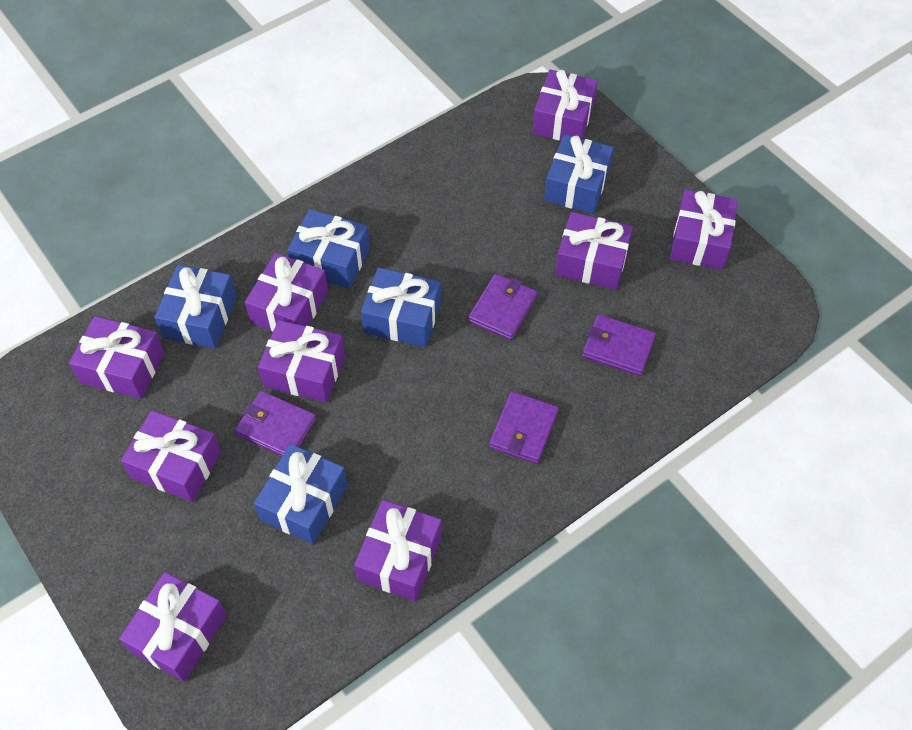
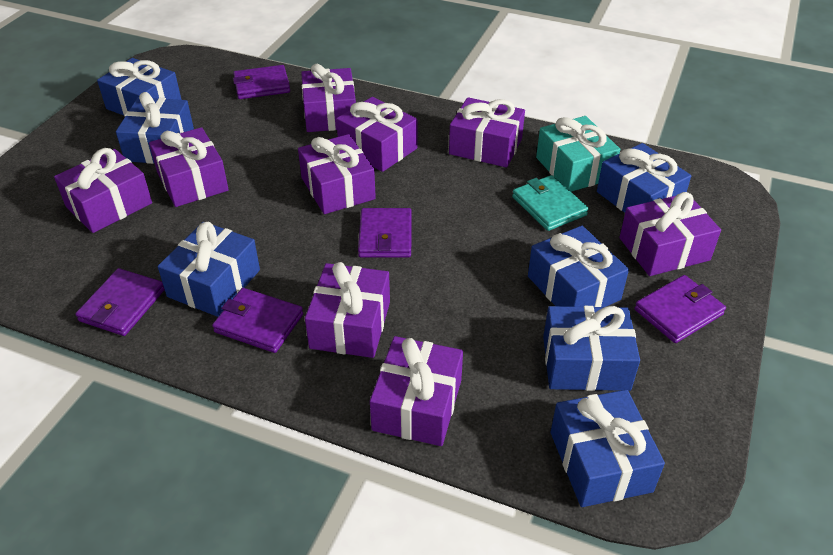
blue gift: 5 -> 7
purple wallet: 4 -> 5
turquoise gift: 0 -> 1
turquoise wallet: 0 -> 1

